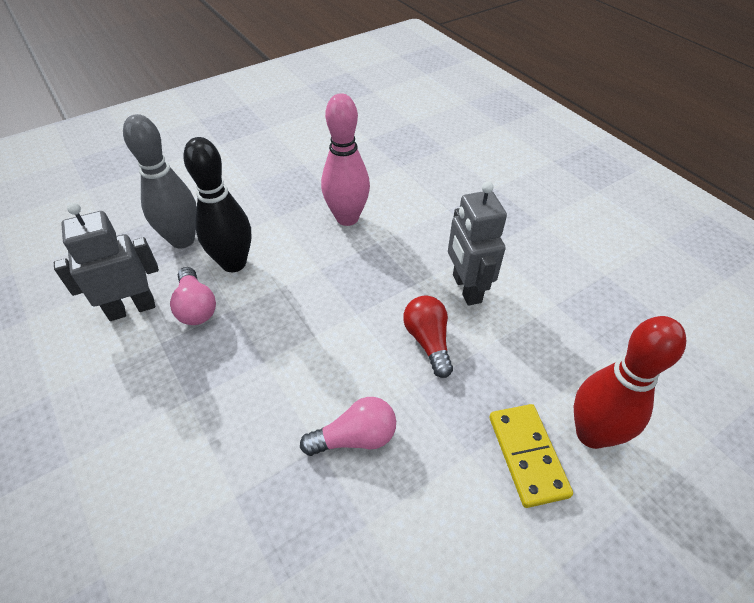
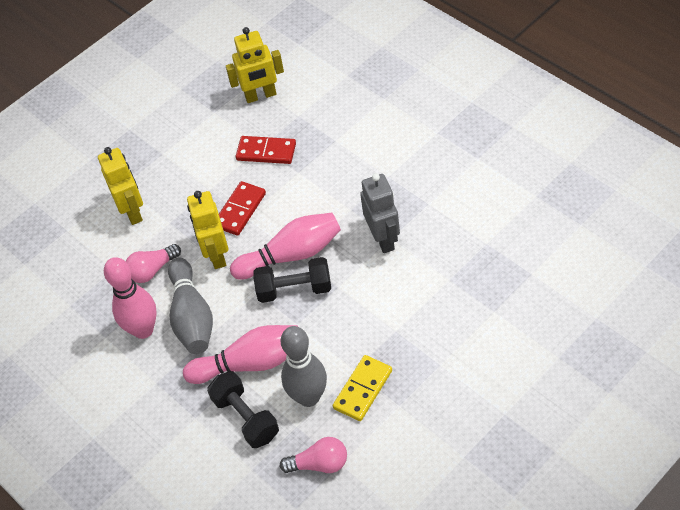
black bowling pin: 1 -> 0
black dumbbell: 0 -> 2
grey bowling pin: 1 -> 2
grey robot: 2 -> 1
pink bowling pin: 1 -> 3
red bowling pin: 1 -> 0
red domino: 0 -> 2
red light bulb: 1 -> 0
yellow robot: 0 -> 3

